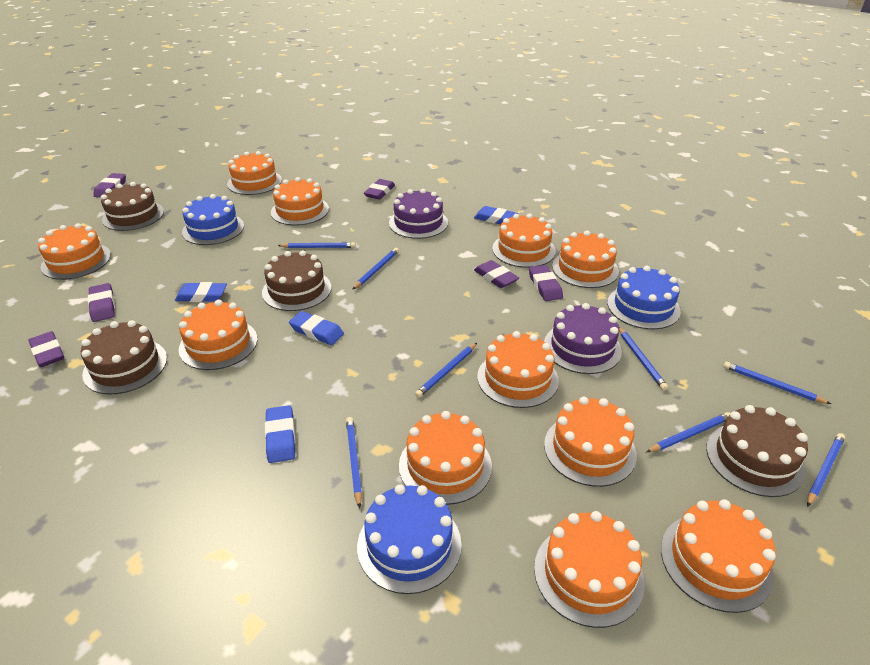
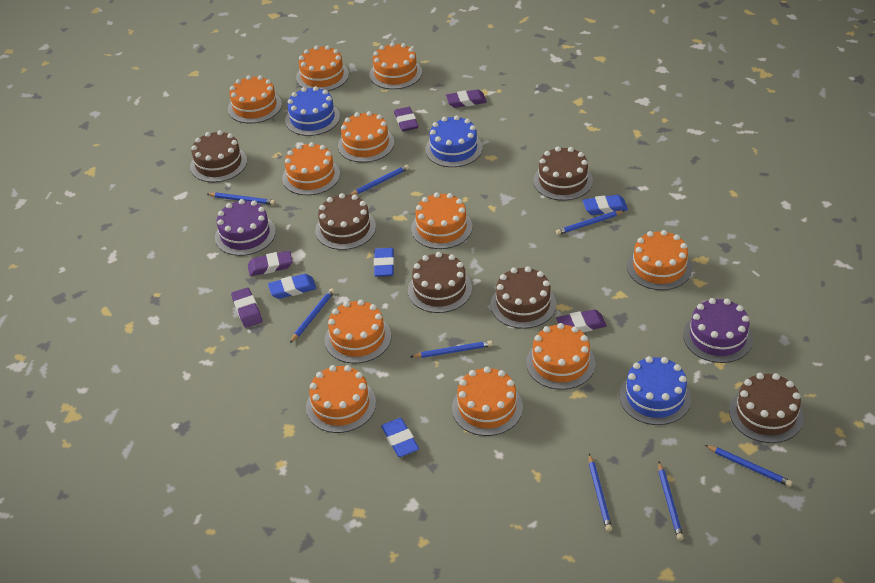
brown cake: 4 -> 6
purple eraser: 6 -> 5

